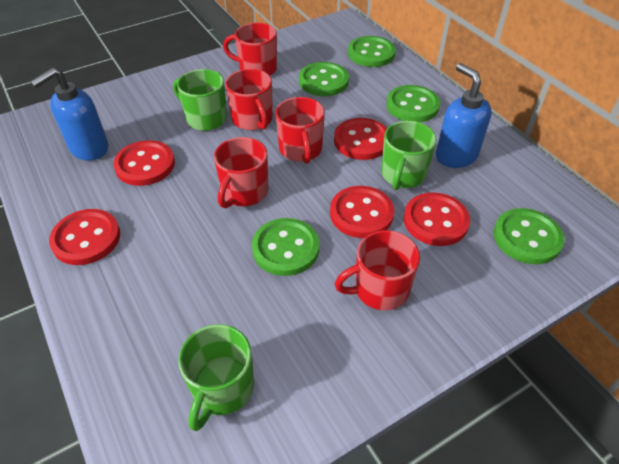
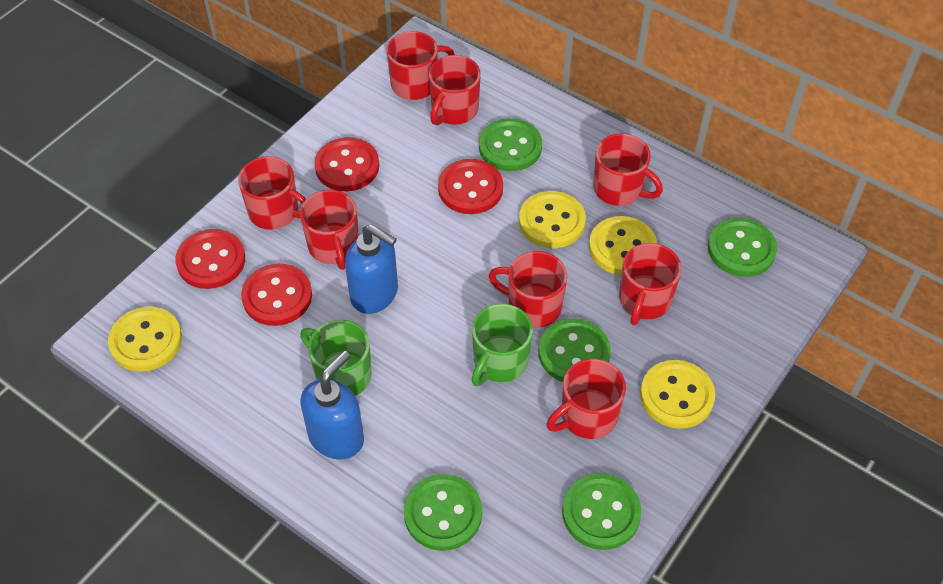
green mug: 3 -> 2
red button: 5 -> 4
red mug: 5 -> 8
yellow button: 0 -> 4

